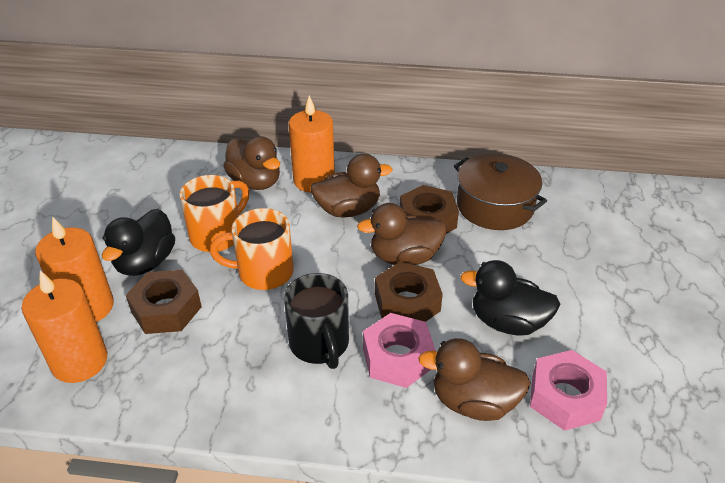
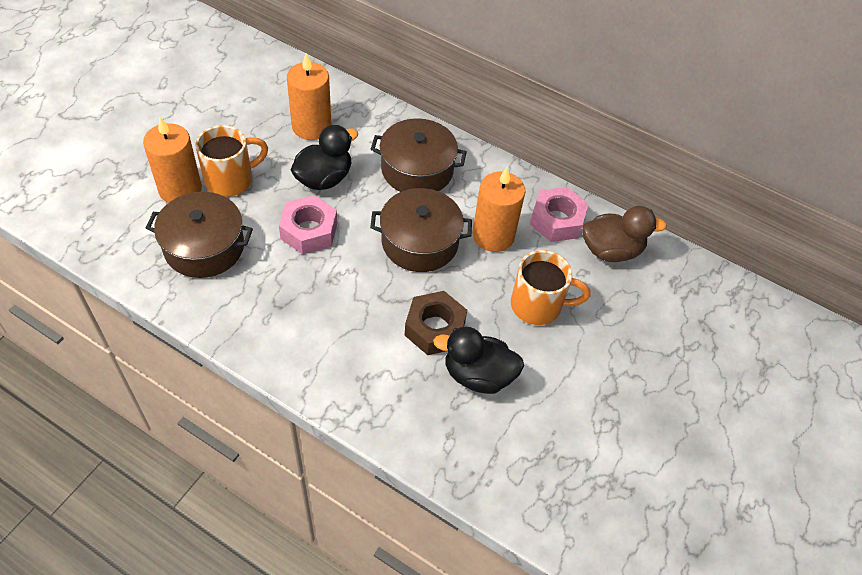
black mug: 1 -> 0
brown duck: 4 -> 1
brown nut: 3 -> 1
brown pot: 1 -> 3

